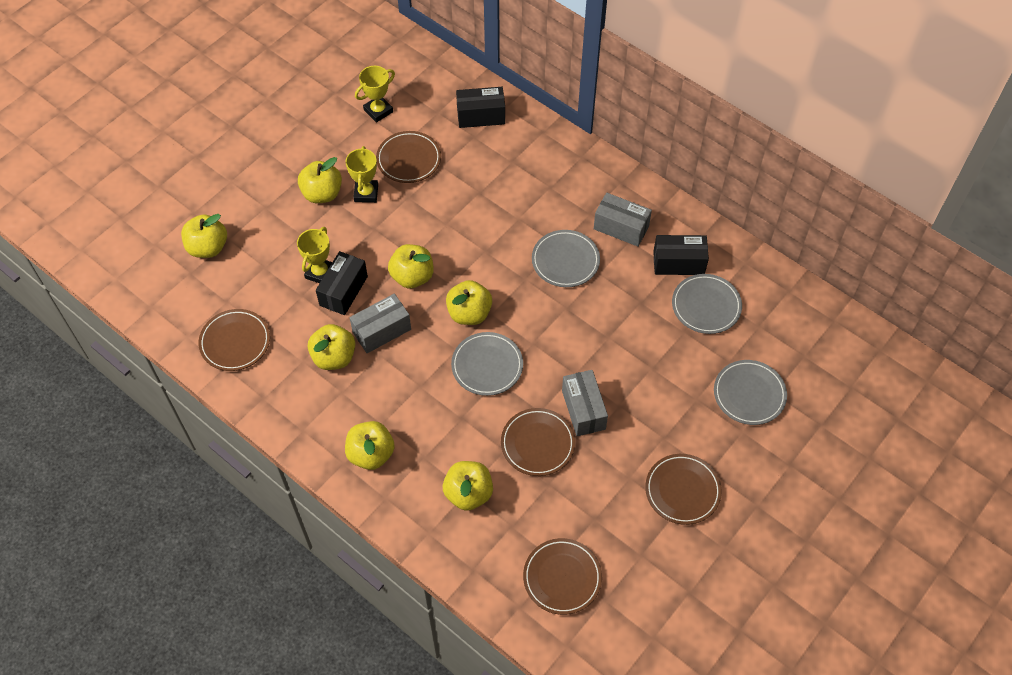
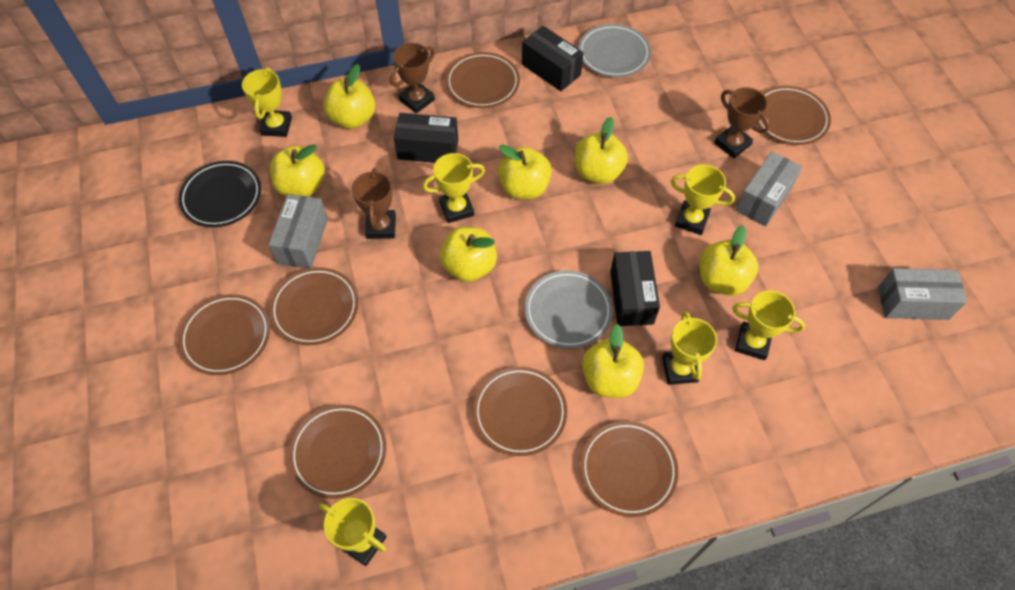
black plate: 0 -> 1
brown plate: 5 -> 7
brown trophy: 0 -> 3
grey plate: 4 -> 2
yellow trophy: 3 -> 6

